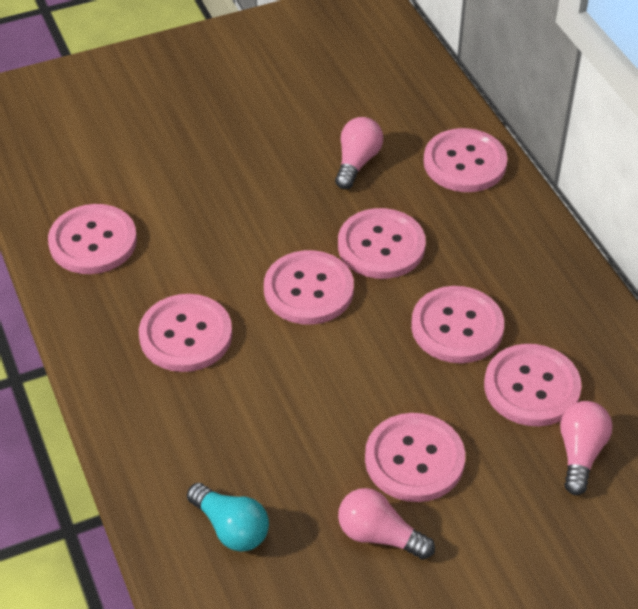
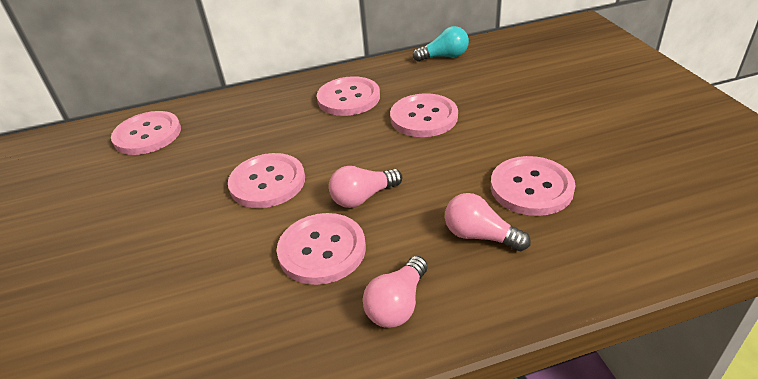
pink button: 8 -> 6

